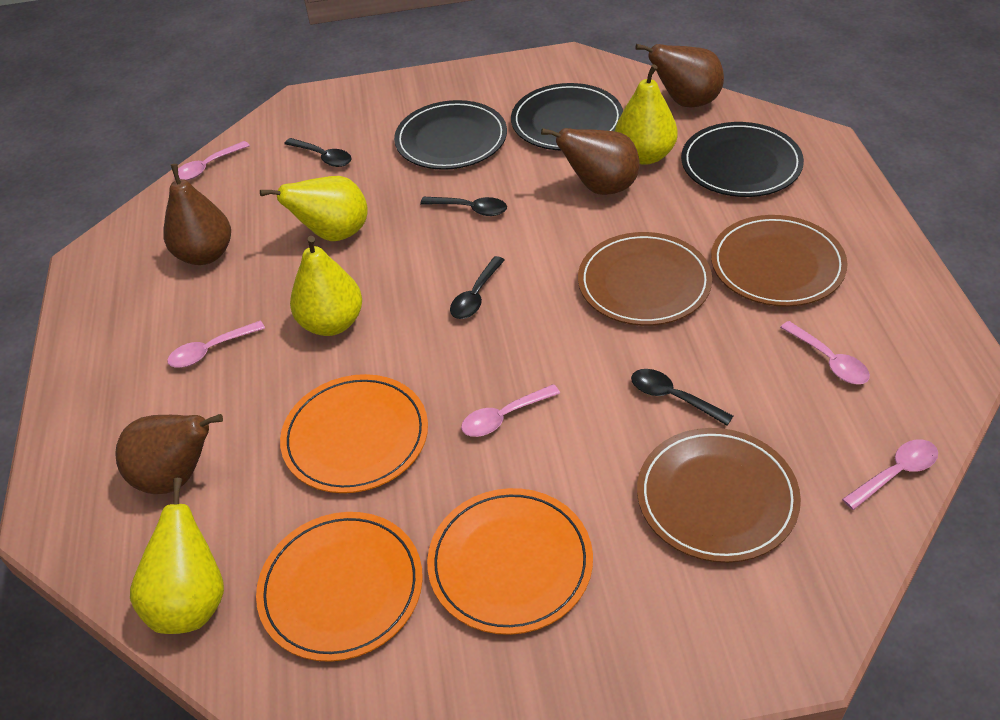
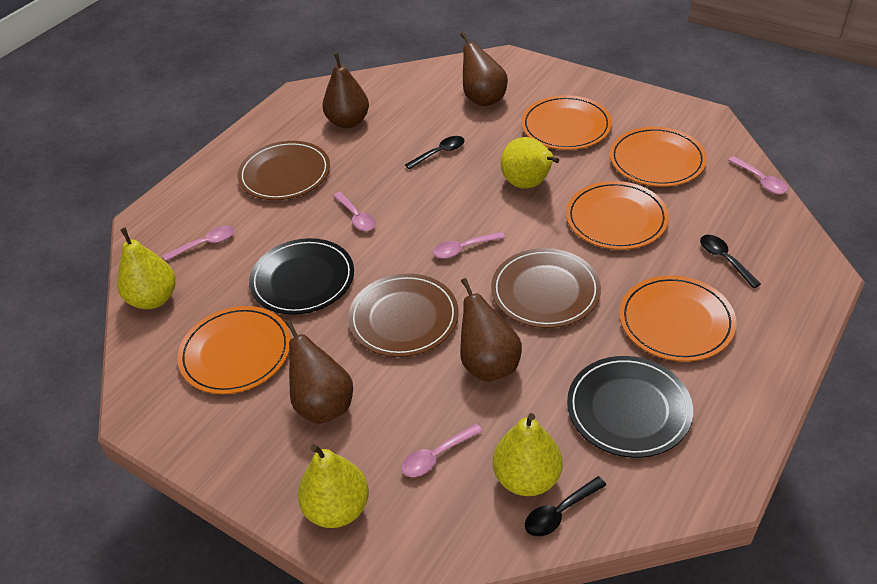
black plate: 3 -> 2
black spoon: 4 -> 3
orange plate: 3 -> 5

